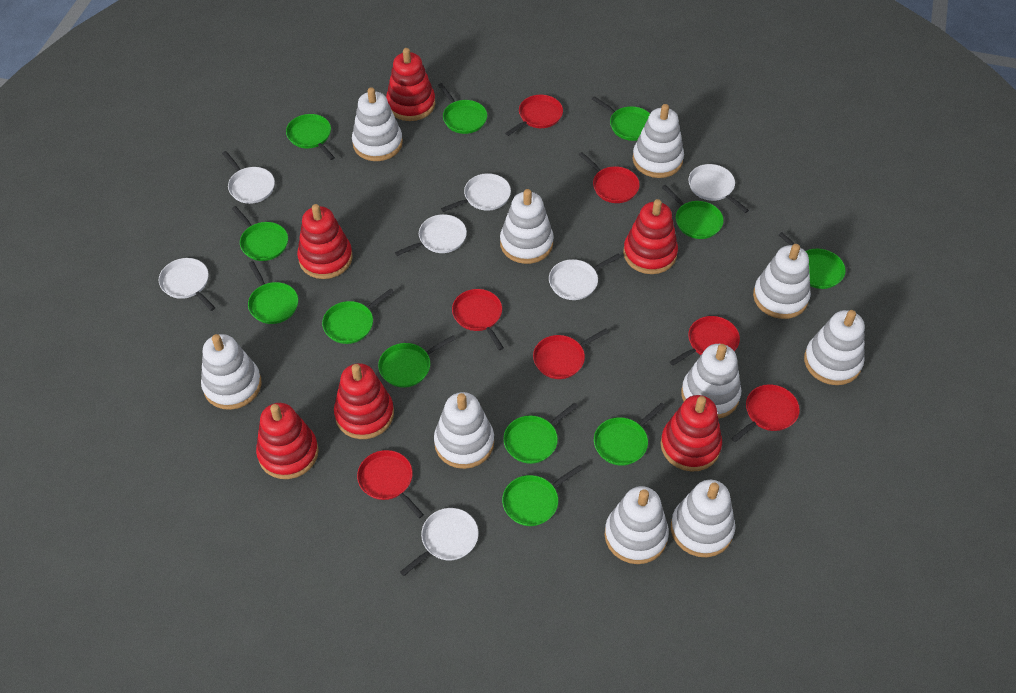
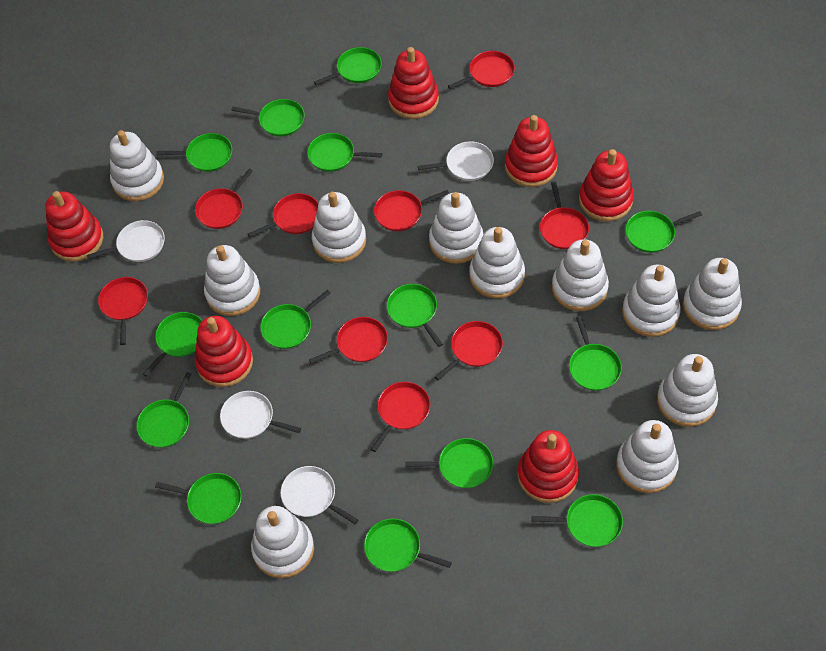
green pan: 12 -> 14
red pan: 7 -> 9
white pan: 7 -> 4
white stacking toy: 10 -> 11

